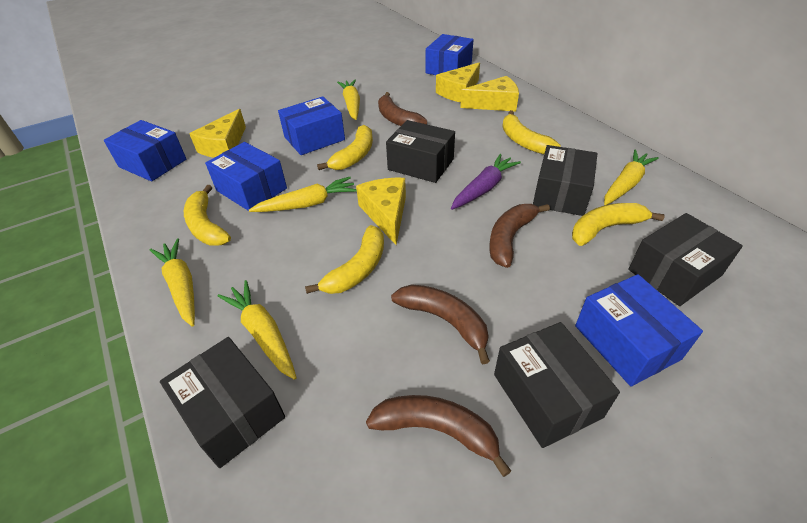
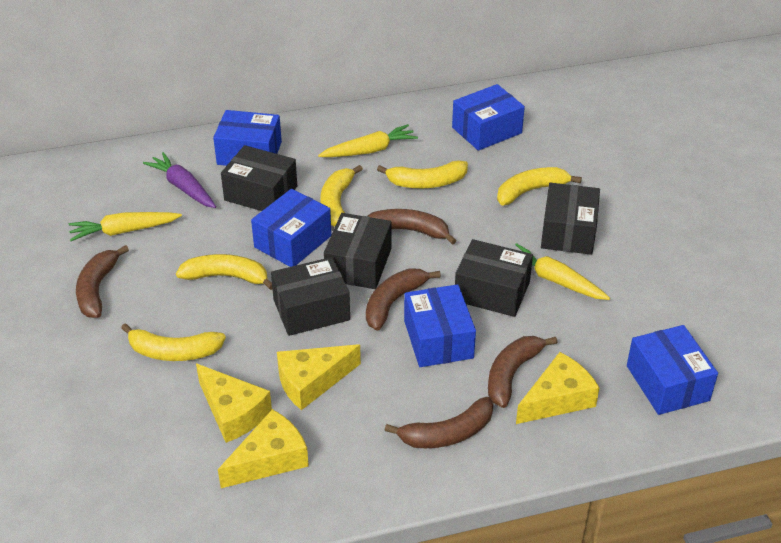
brown banana: 4 -> 5
yellow carrot: 5 -> 3

